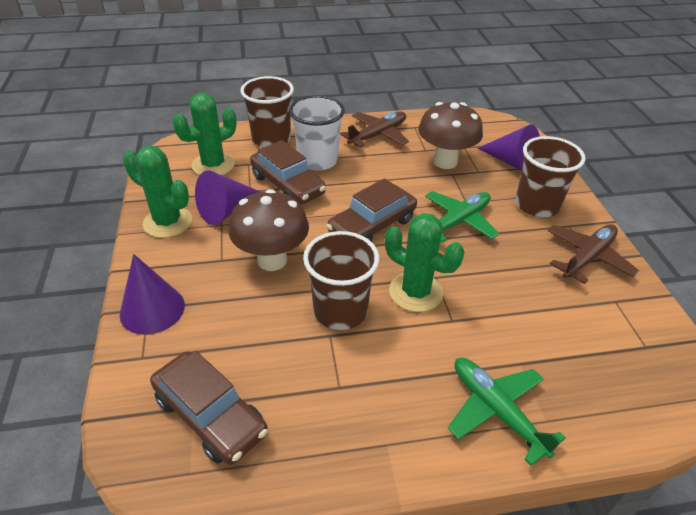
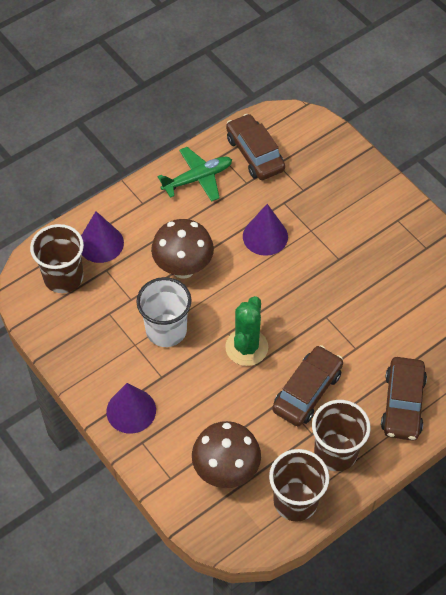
brown plane: 2 -> 0
green cactus: 3 -> 1
green plane: 2 -> 1

